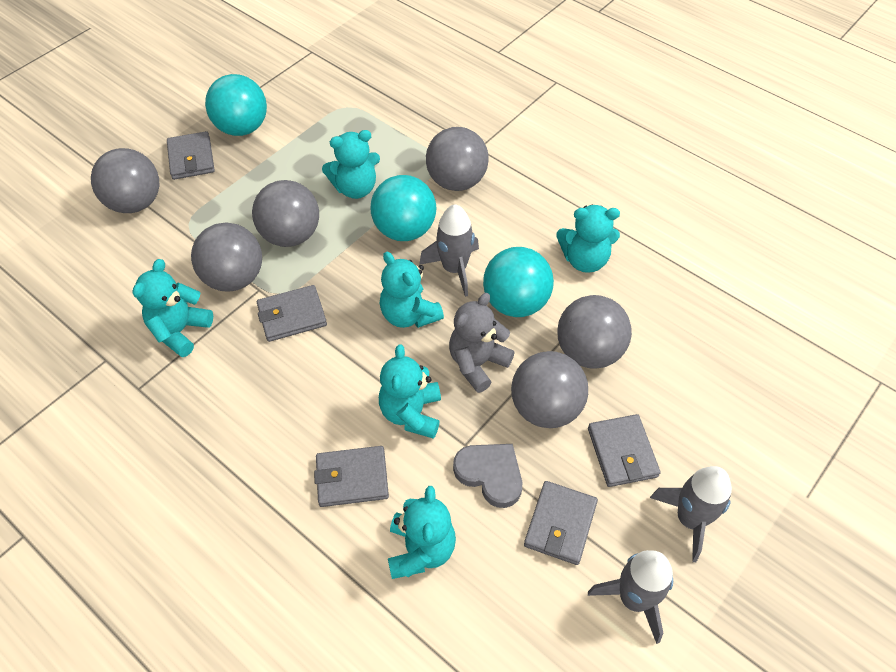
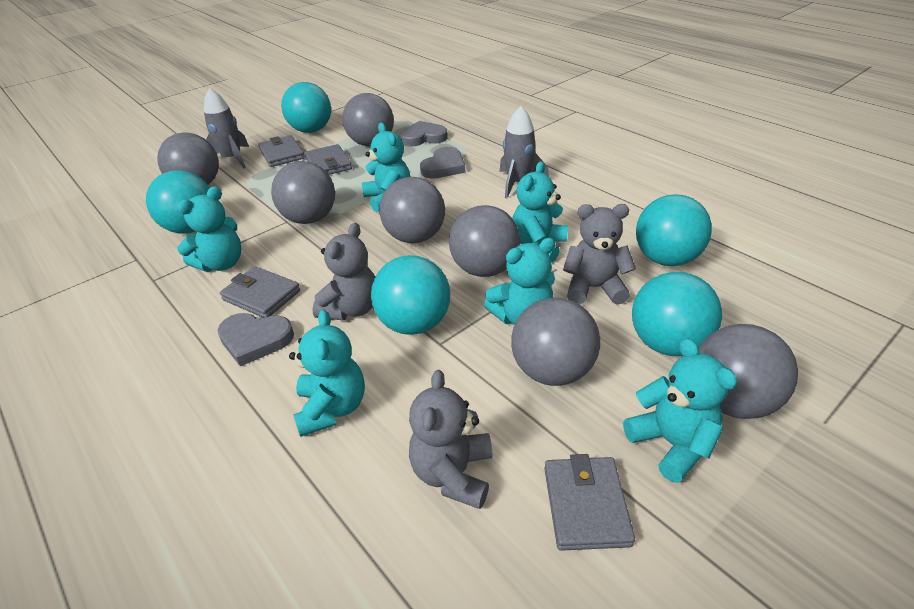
grey ball: 6 -> 7
grey heart: 1 -> 3
grey rocket: 3 -> 2
grey teddy bear: 1 -> 3
grey wallet: 5 -> 4
turquoise ball: 3 -> 5

